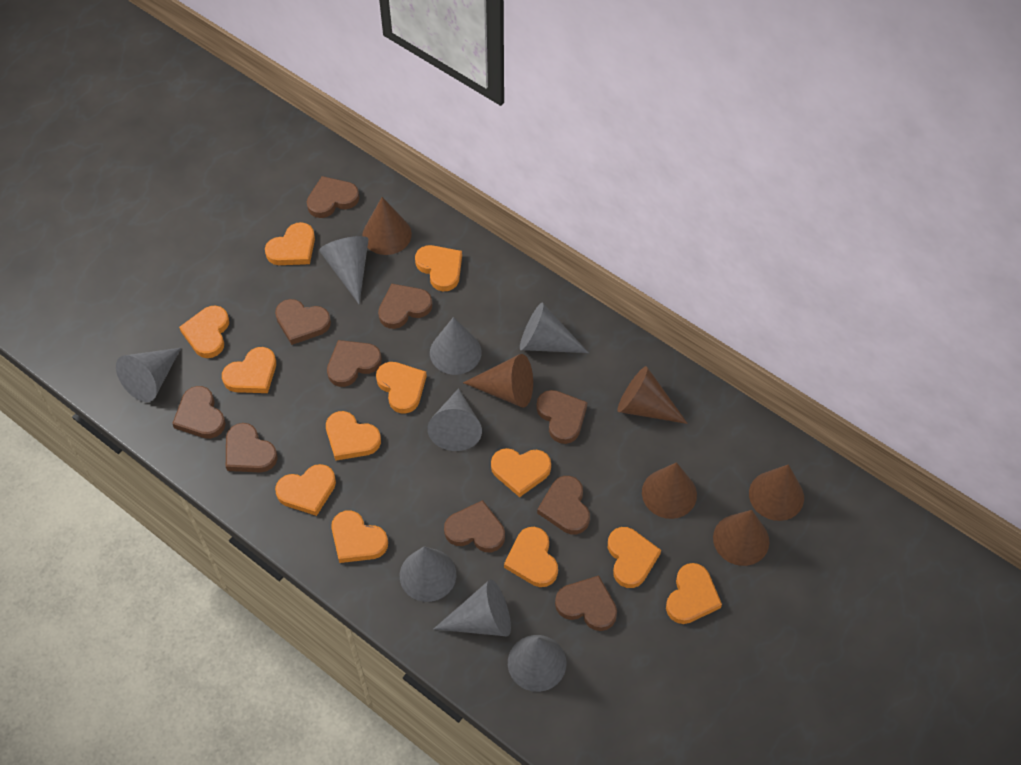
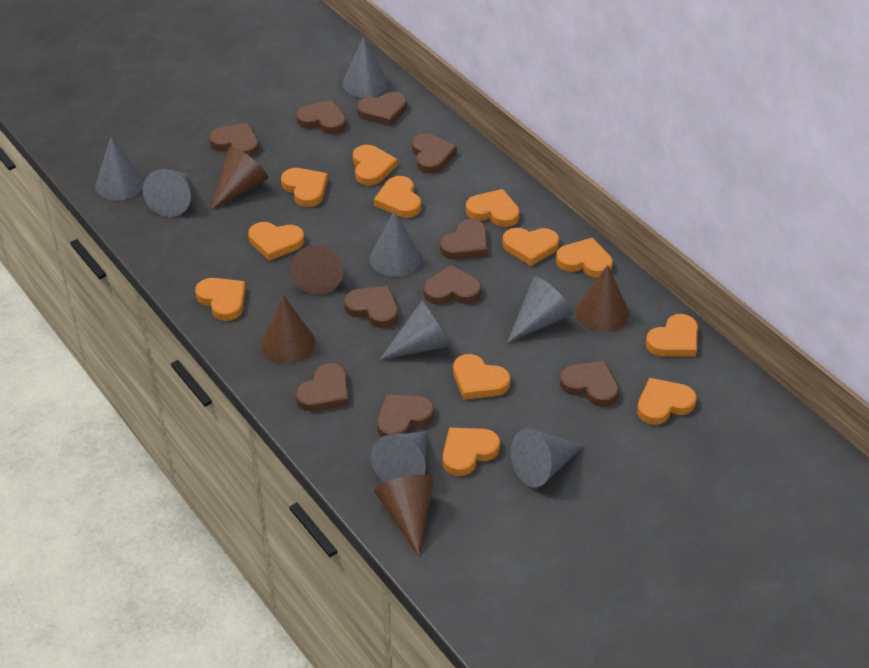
brown cone: 6 -> 5

